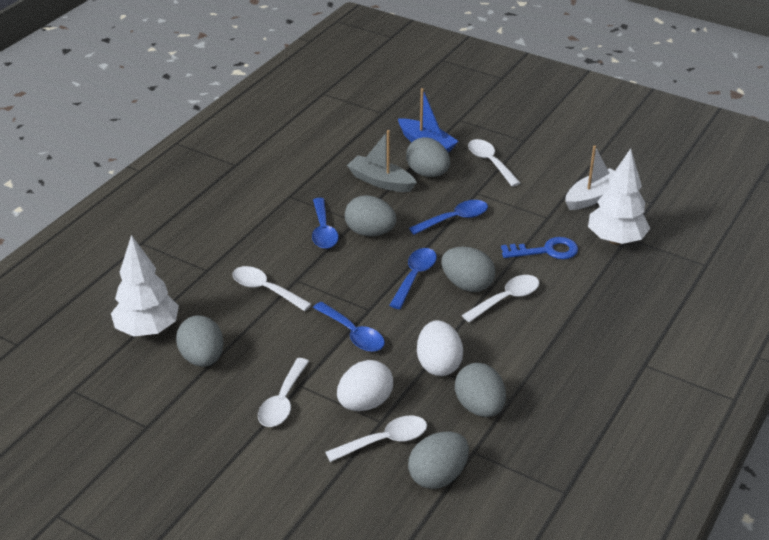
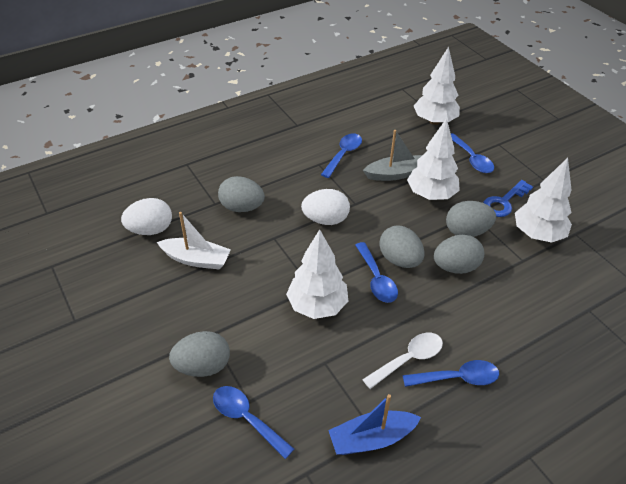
blue spoon: 4 -> 5
grey egg: 6 -> 5
white spoon: 5 -> 1
white tree: 2 -> 4

